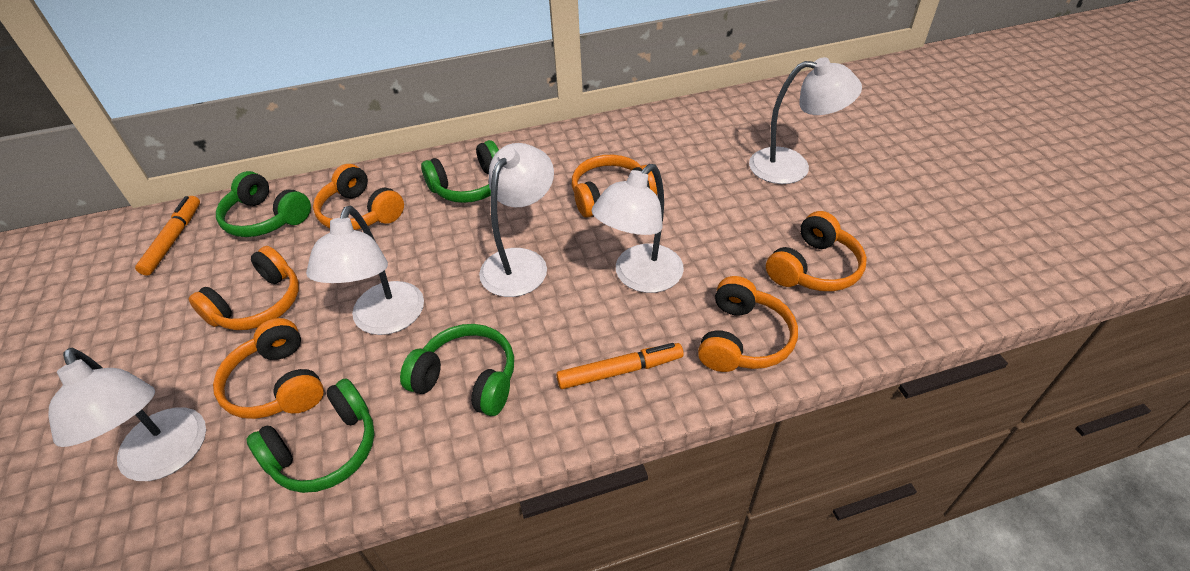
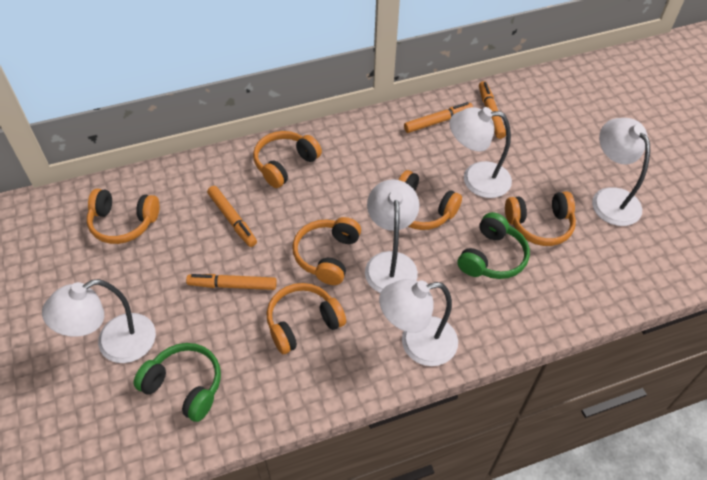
green headphones: 4 -> 2
orange marker: 2 -> 4

